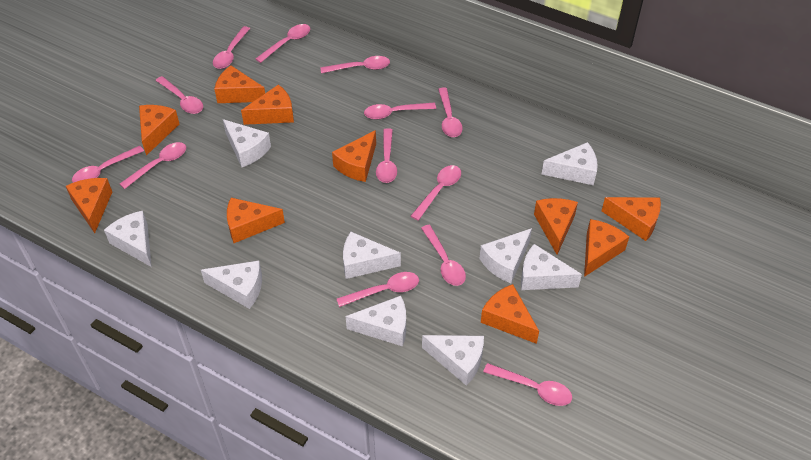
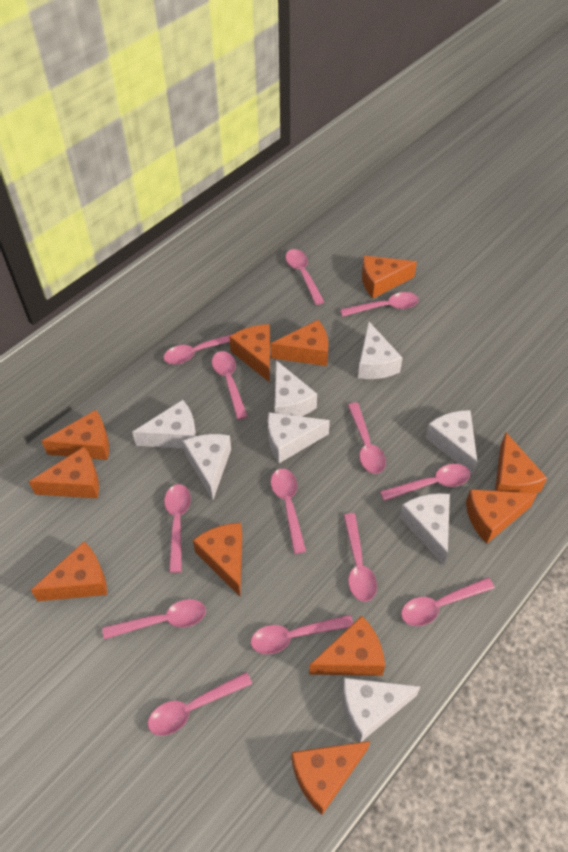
orange cheese: 10 -> 11
white cheese: 9 -> 8

